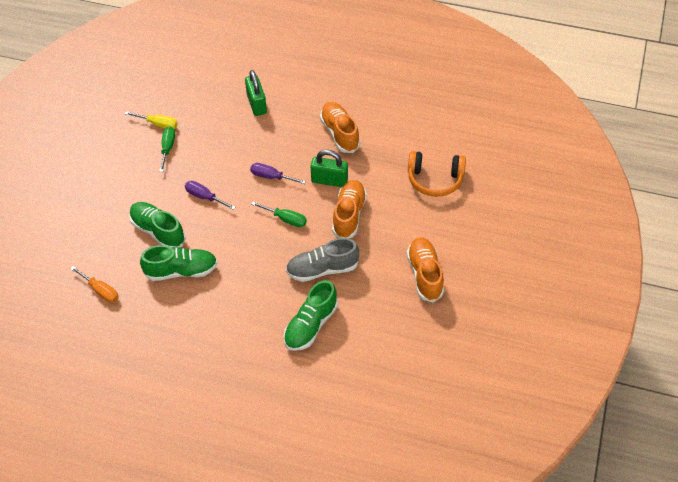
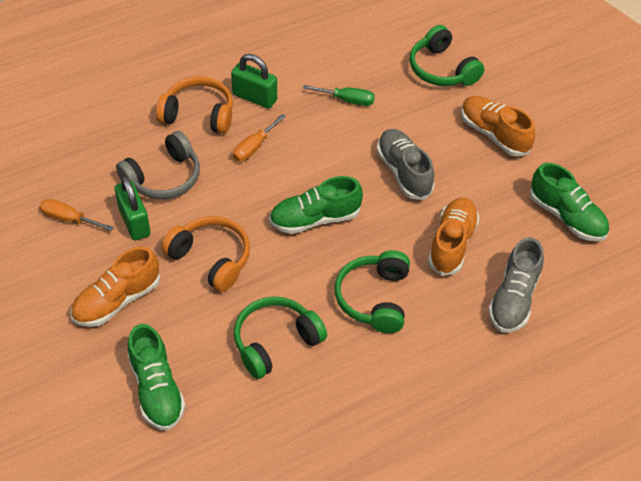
green headphones: 0 -> 3
green screwdriver: 2 -> 1
grey headphones: 0 -> 1
grey shoe: 1 -> 2
orange headphones: 1 -> 2
orange screwdriver: 1 -> 2
purple screwdriver: 2 -> 0
yellow screwdriver: 1 -> 0

